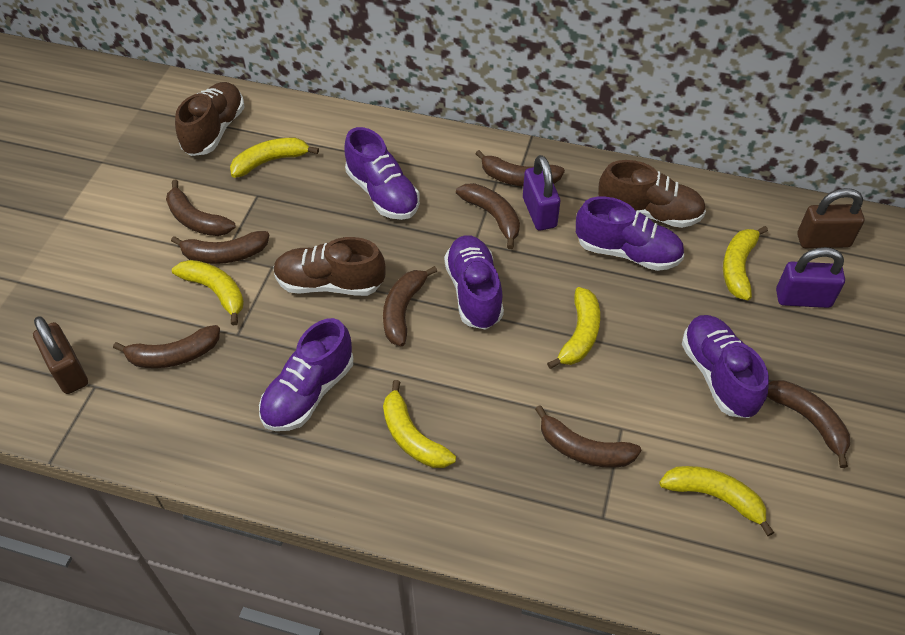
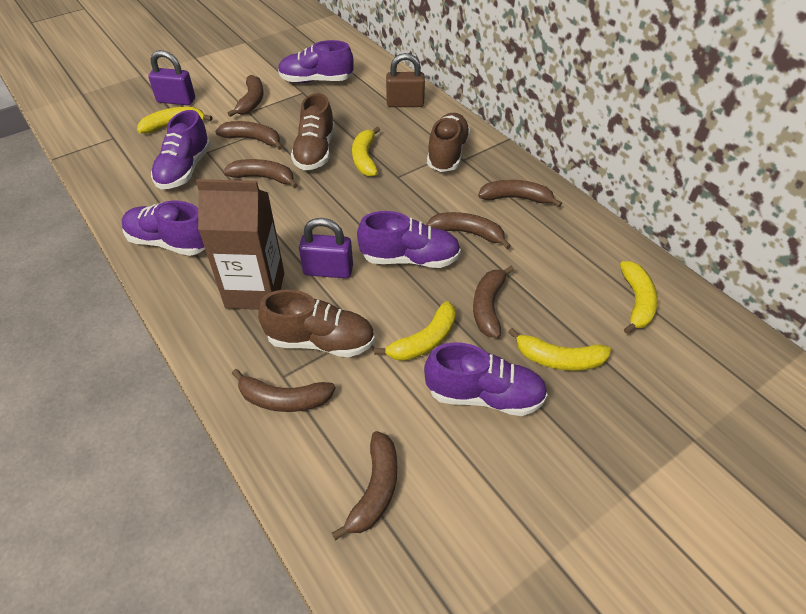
brown carton: 0 -> 1
brown padlock: 2 -> 1
yellow banana: 6 -> 5

